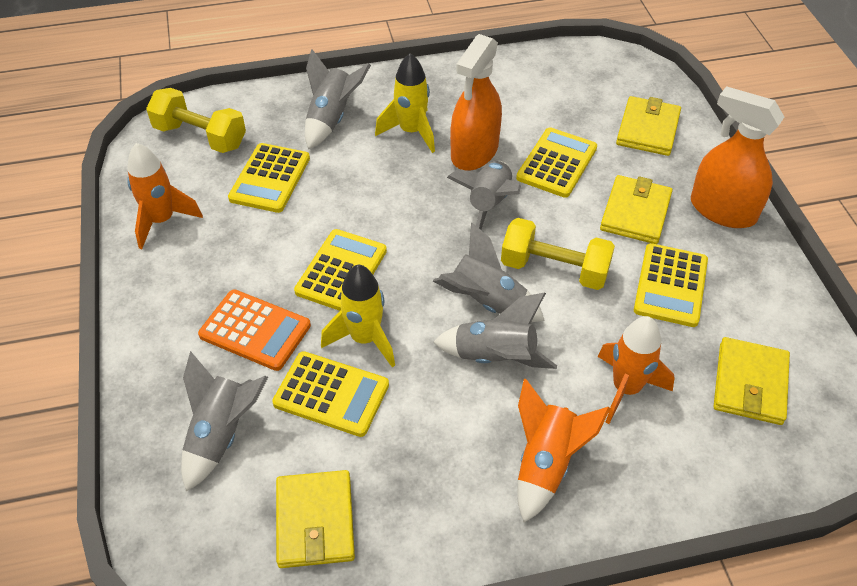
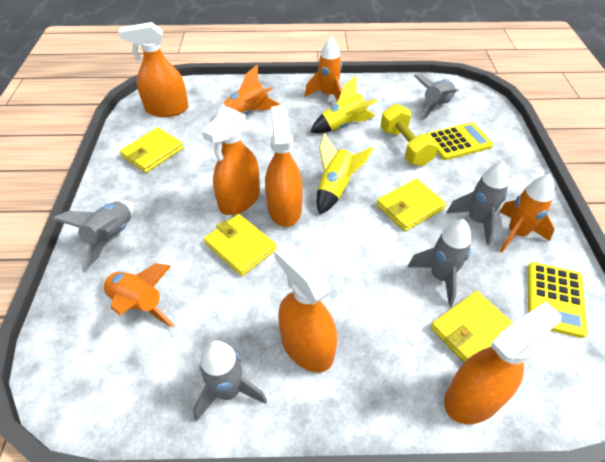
orange calculator: 1 -> 0
orange rocket: 3 -> 4
orange spray bottle: 2 -> 5
yellow calculator: 5 -> 2
yellow dumbbell: 2 -> 1

